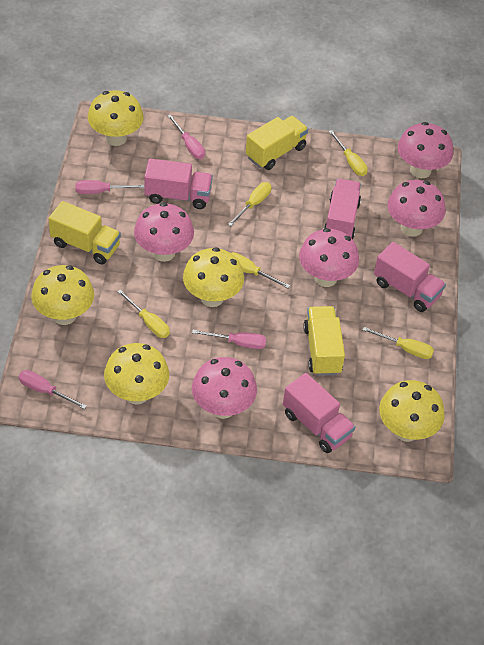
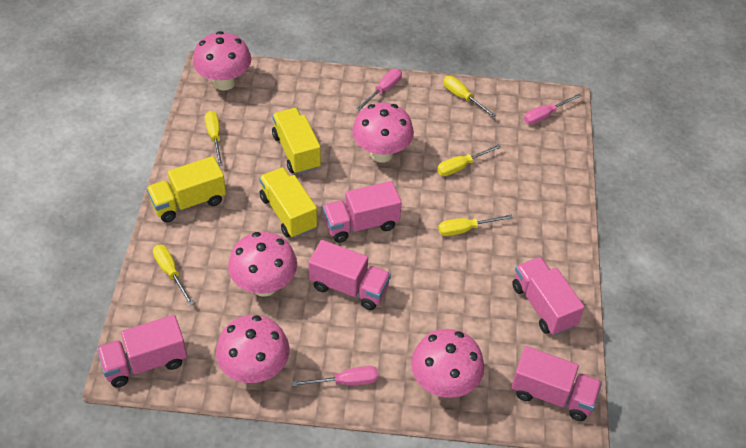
pink screwdriver: 4 -> 3
pink truck: 4 -> 5
yellow mushroom: 5 -> 0

